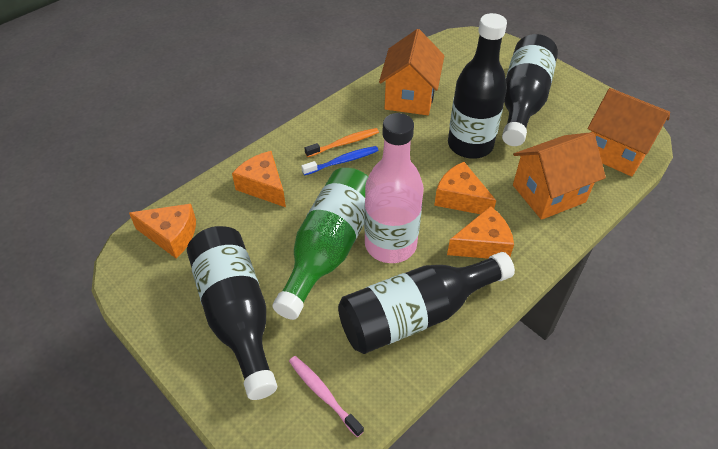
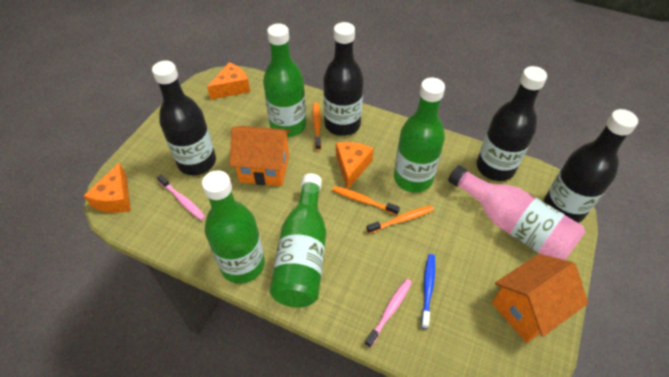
green bottle: 1 -> 4
orange cheese: 4 -> 3
orange house: 3 -> 2
orange toothbrush: 1 -> 3
pink toothbrush: 1 -> 2

